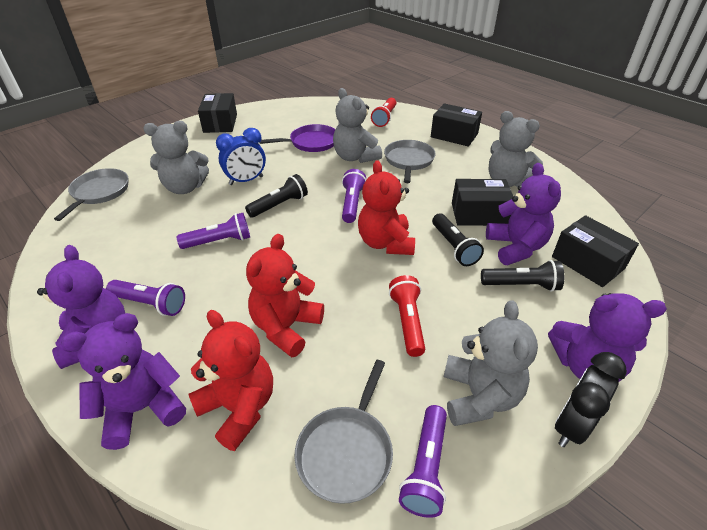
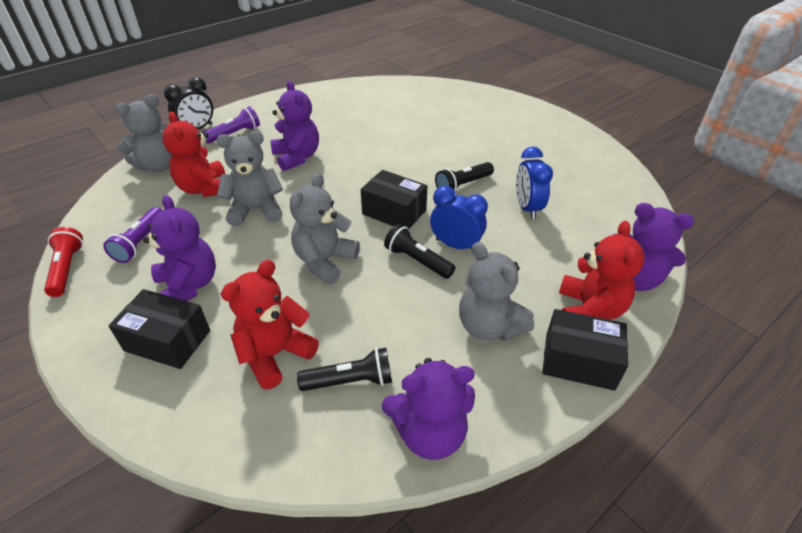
black box: 4 -> 3
blue clock: 1 -> 2
grey pan: 3 -> 0
purple flashlight: 4 -> 2
purple pan: 1 -> 0
red flashlight: 2 -> 1

